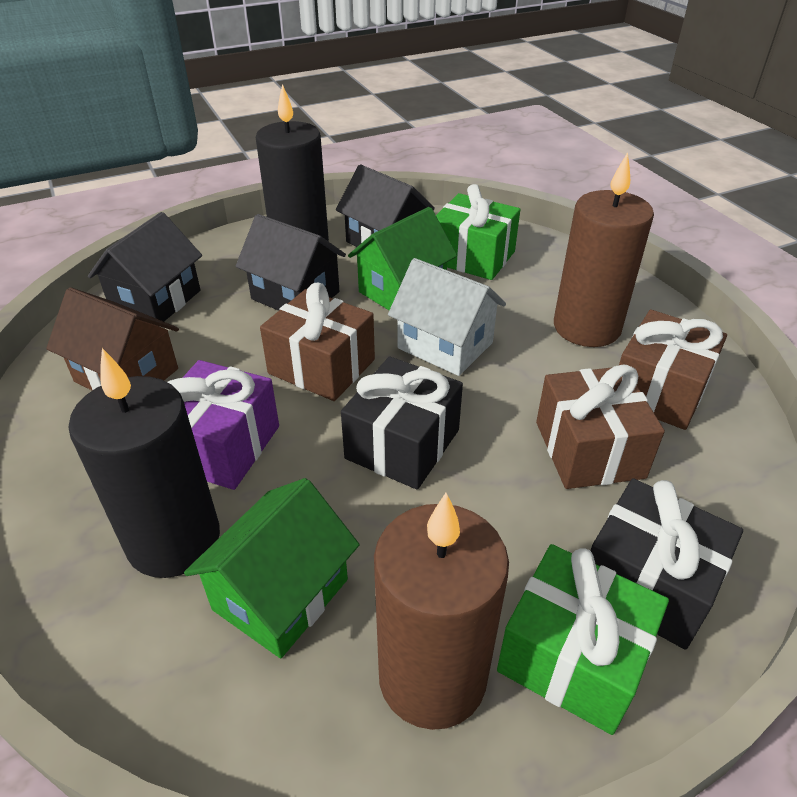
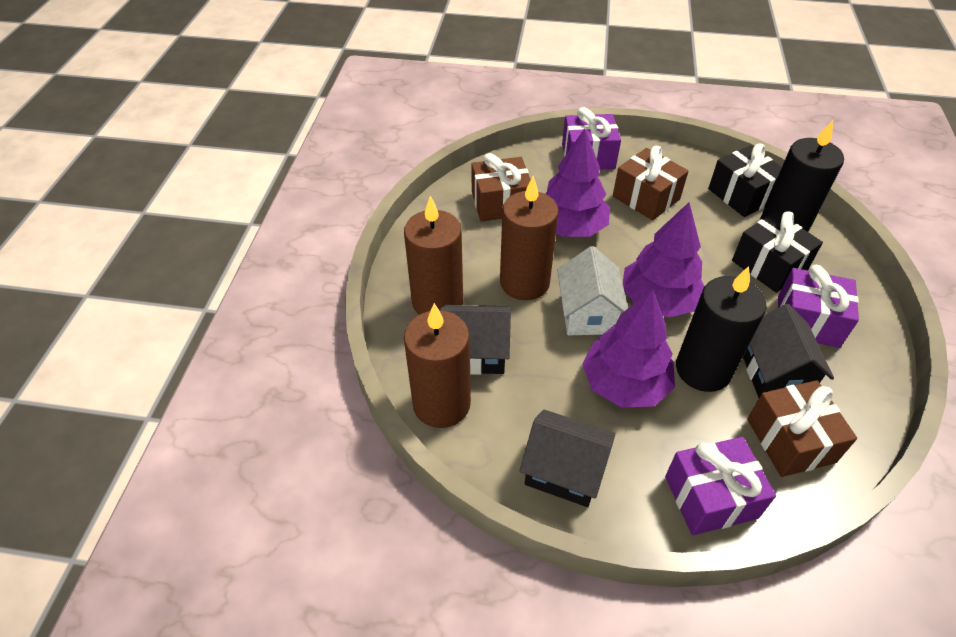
brown candle: 2 -> 3
brown house: 1 -> 0
green gift: 2 -> 0
green house: 2 -> 0
purple gift: 1 -> 3
purple tree: 0 -> 3

